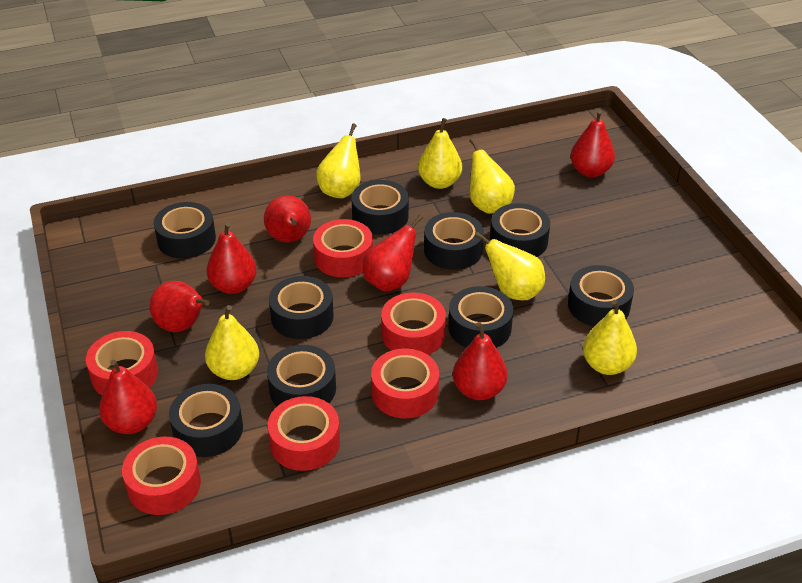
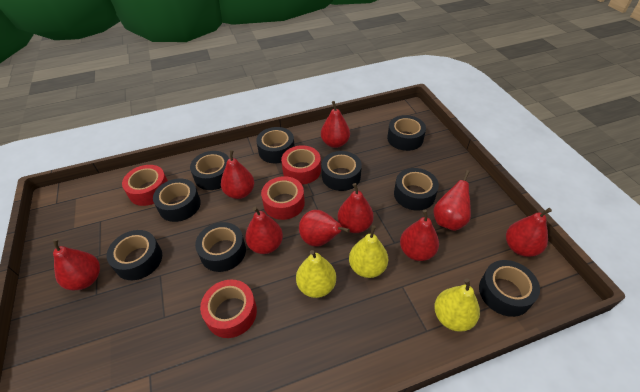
red pear: 7 -> 9
red tape: 6 -> 4
yellow pear: 6 -> 3

